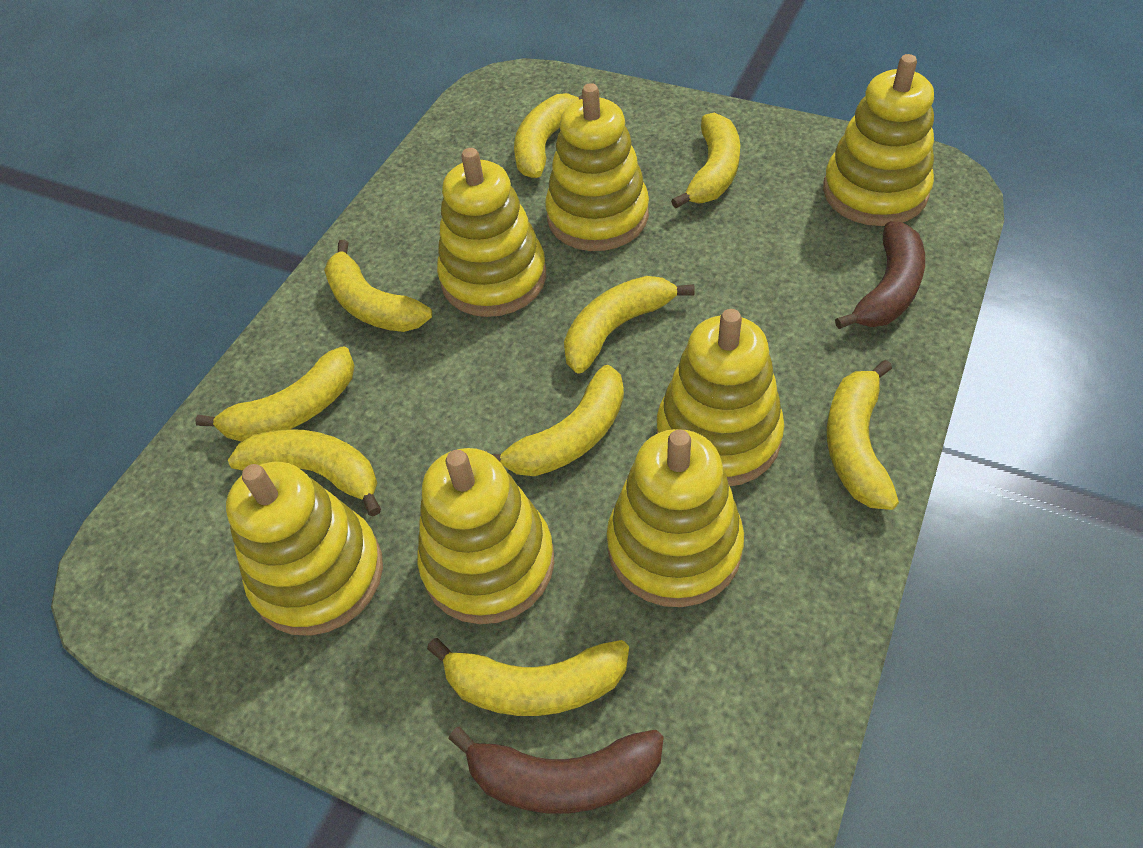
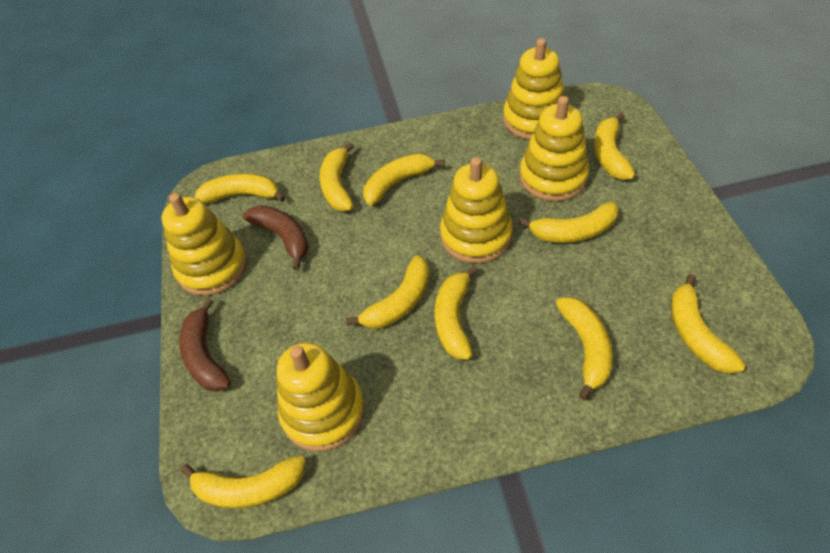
yellow banana: 9 -> 10
yellow stacking toy: 7 -> 5

